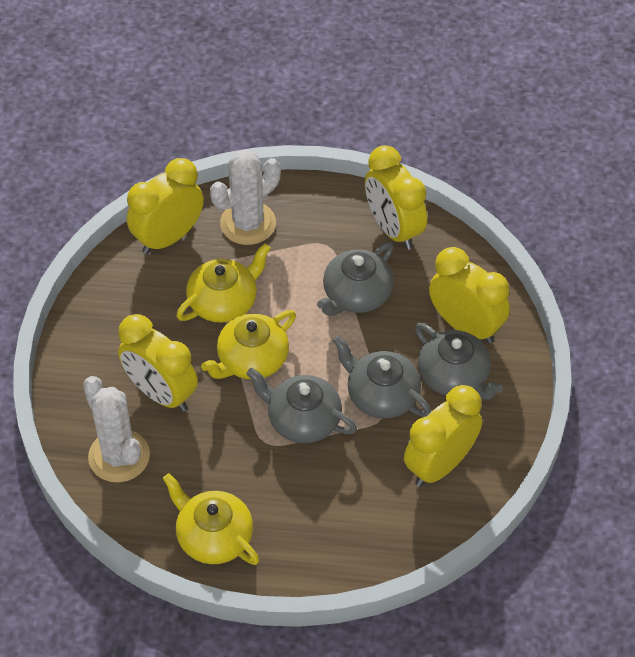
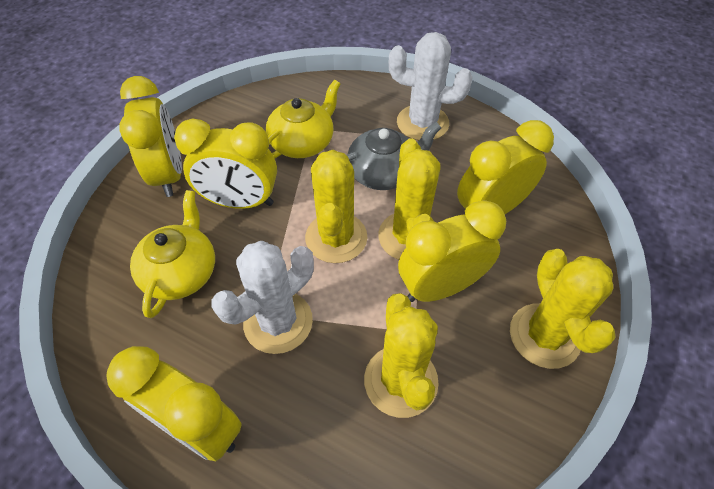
grey teapot: 4 -> 1
yellow cactus: 0 -> 4
yellow teapot: 3 -> 2

